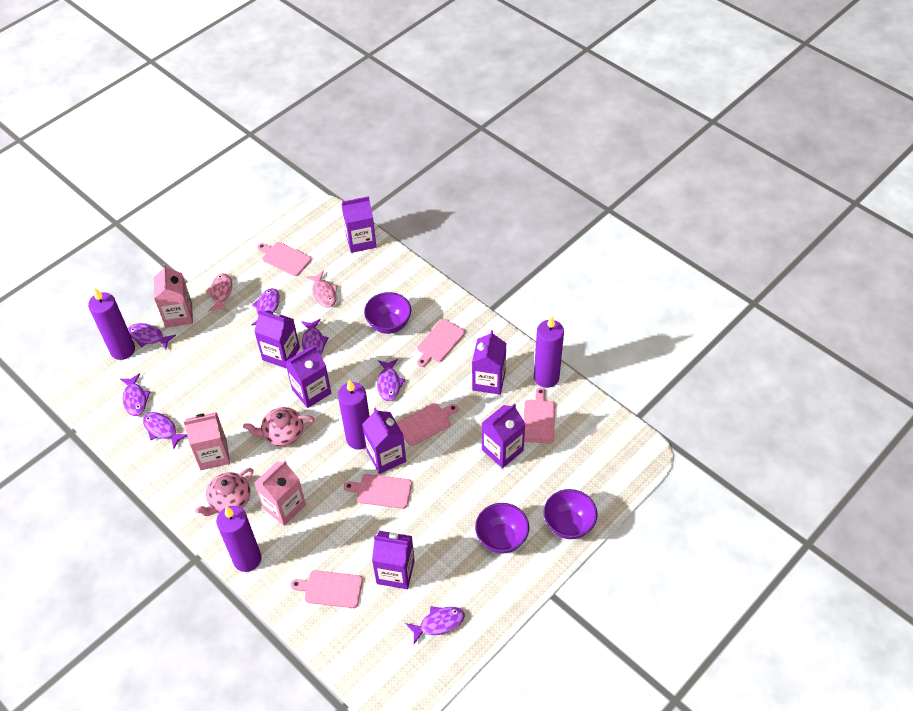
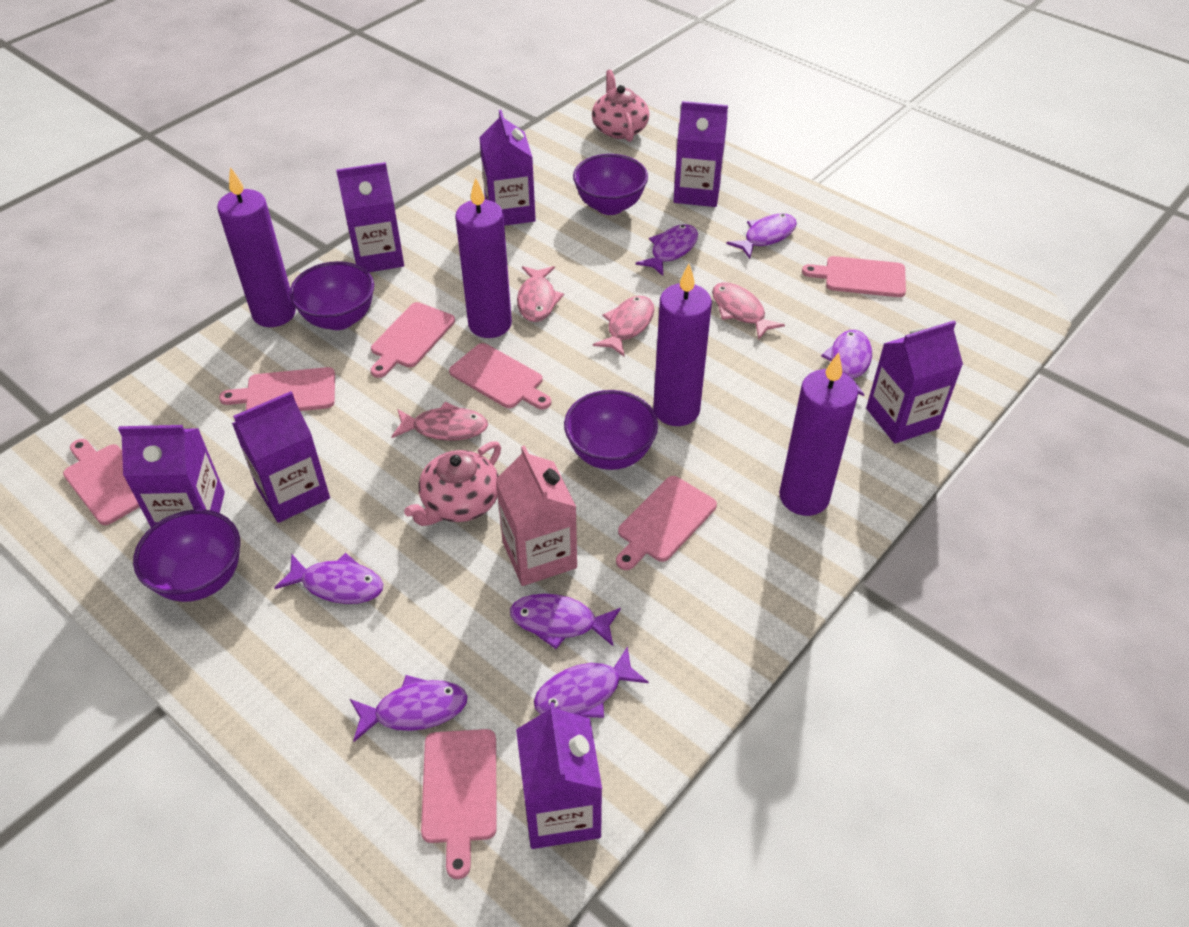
pink carton: 3 -> 1
pink cutting board: 6 -> 7
pink fish: 2 -> 4
purple bowl: 3 -> 4

